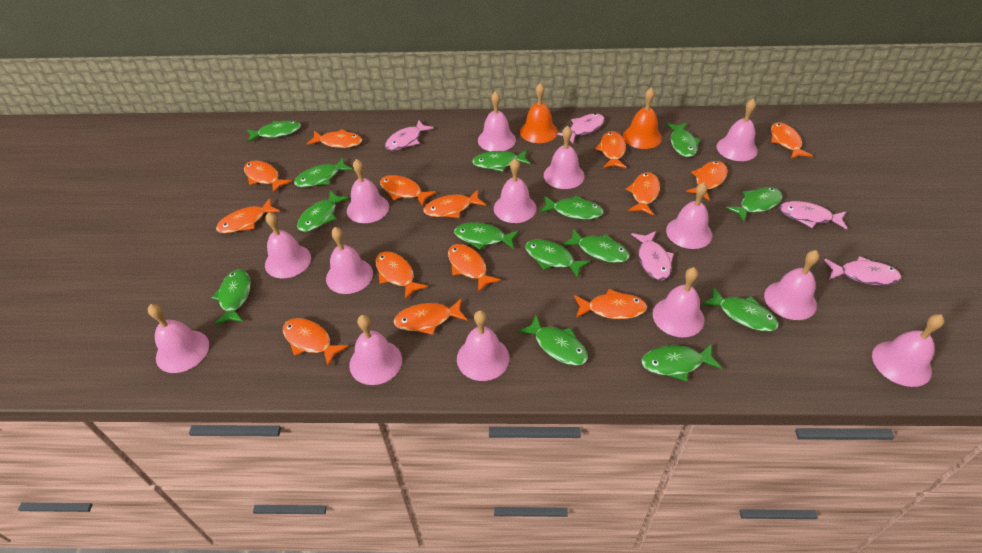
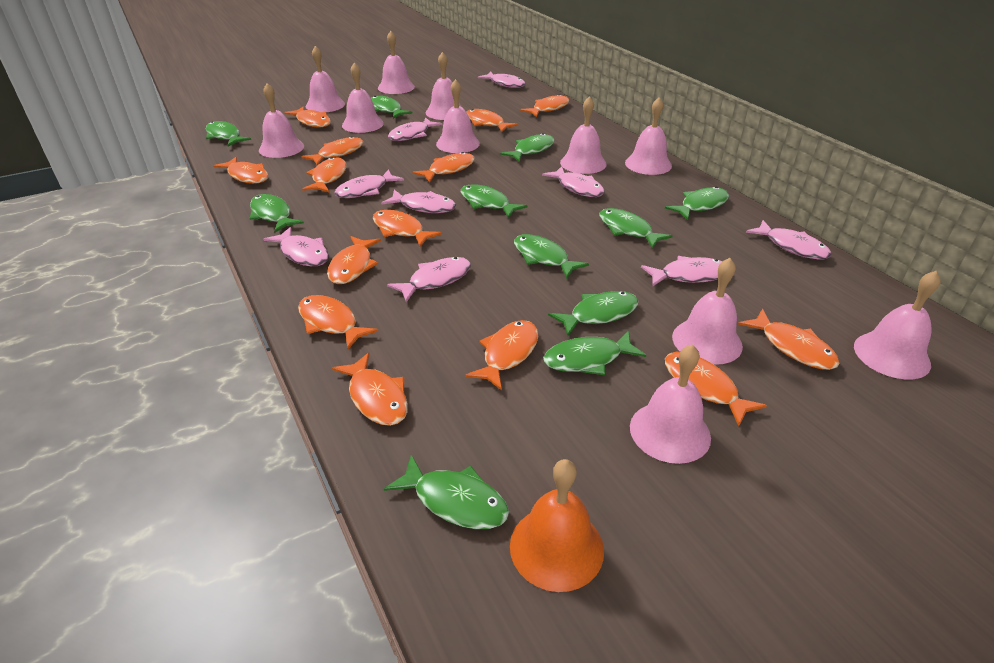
green fish: 14 -> 11
orange bell: 2 -> 1
pink bell: 14 -> 11
pink fish: 5 -> 9

